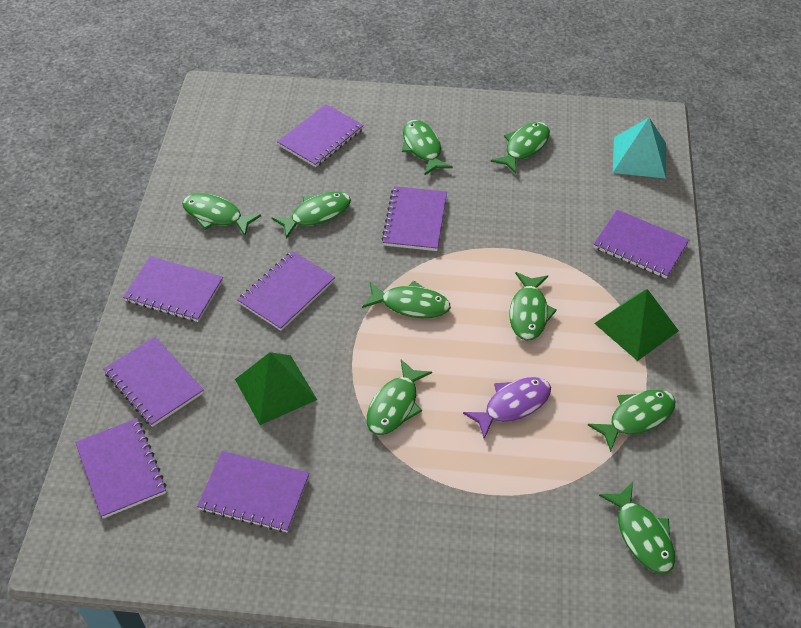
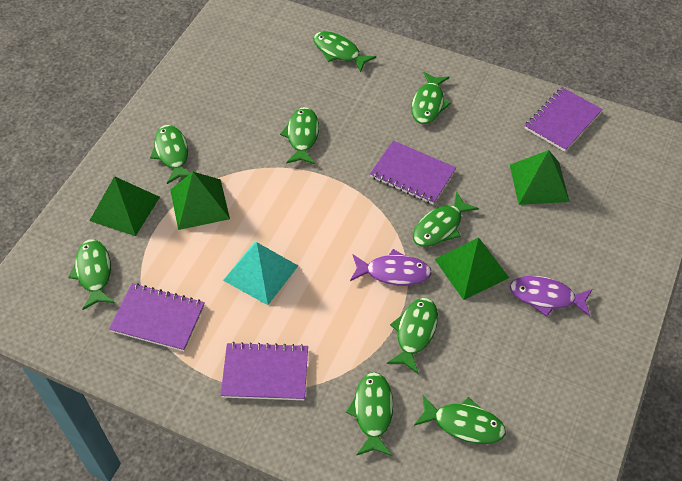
green pyramid: 2 -> 4
purple fish: 1 -> 2
purple notebook: 8 -> 4

